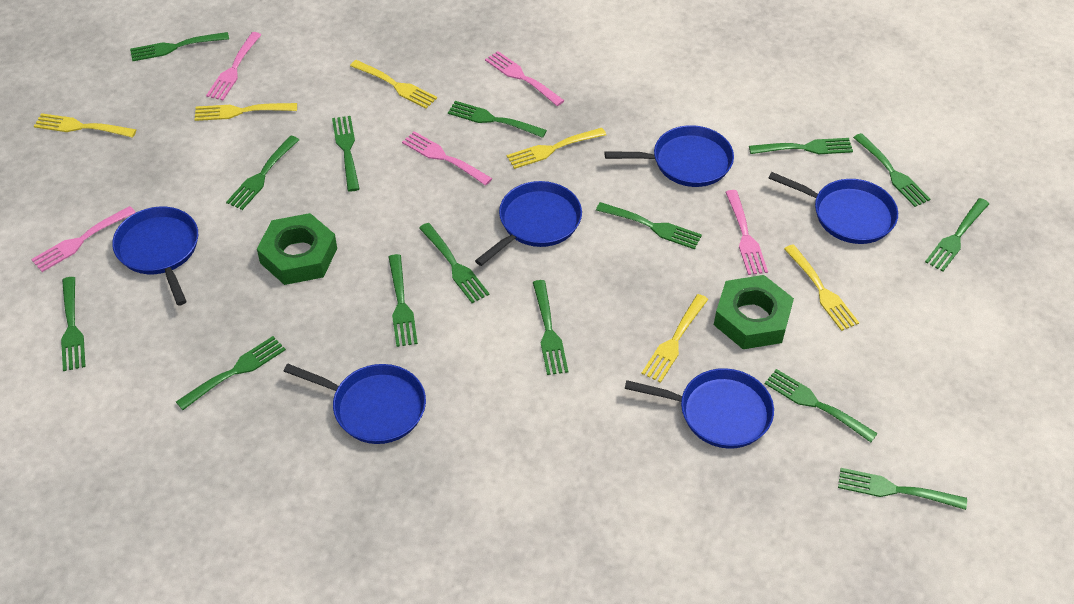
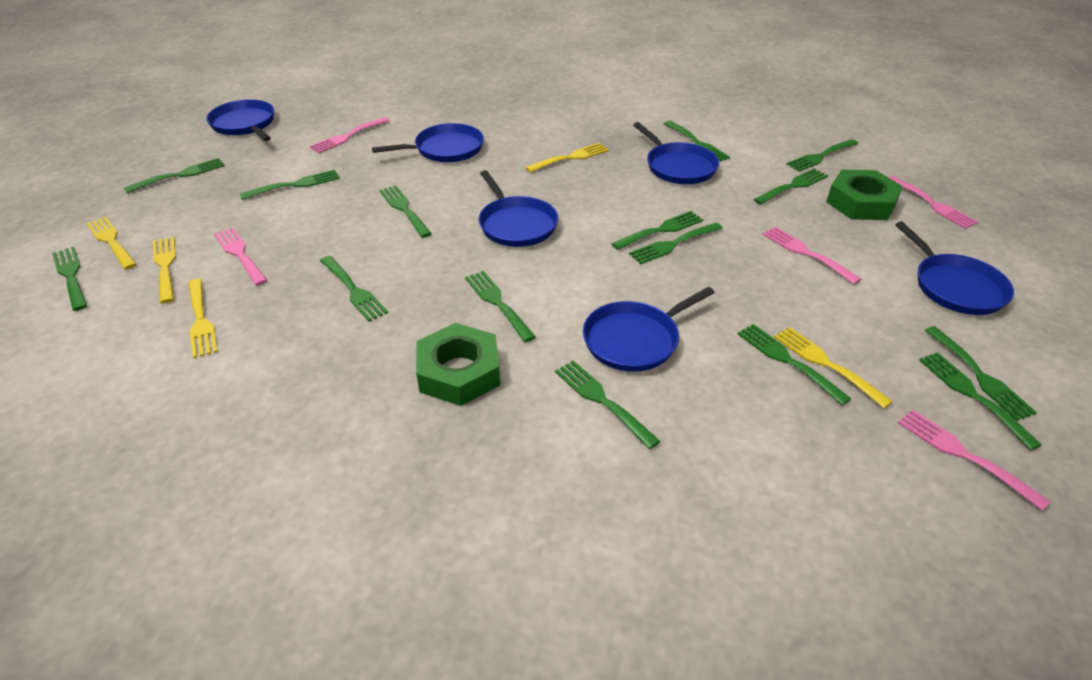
yellow fork: 6 -> 5

